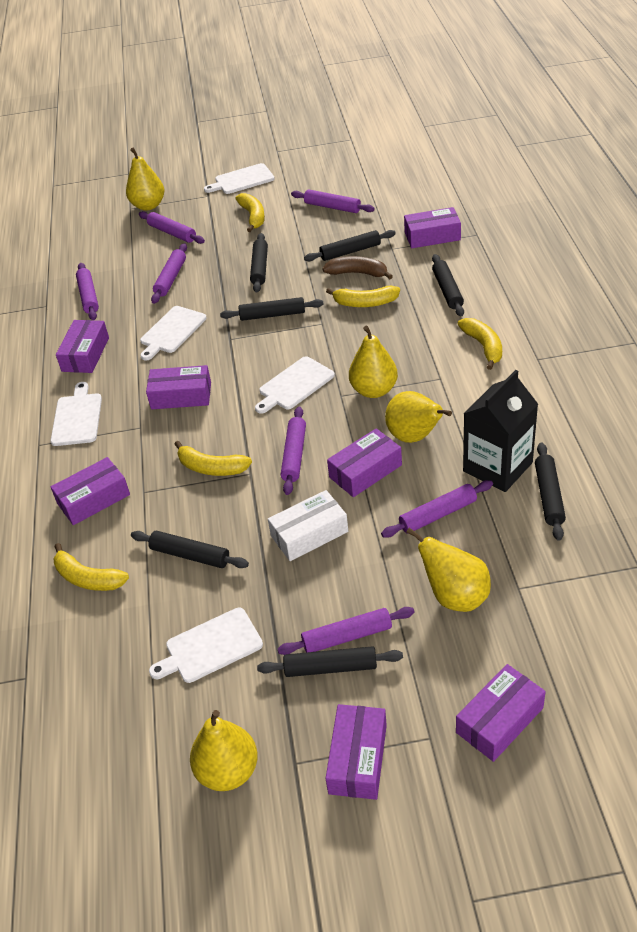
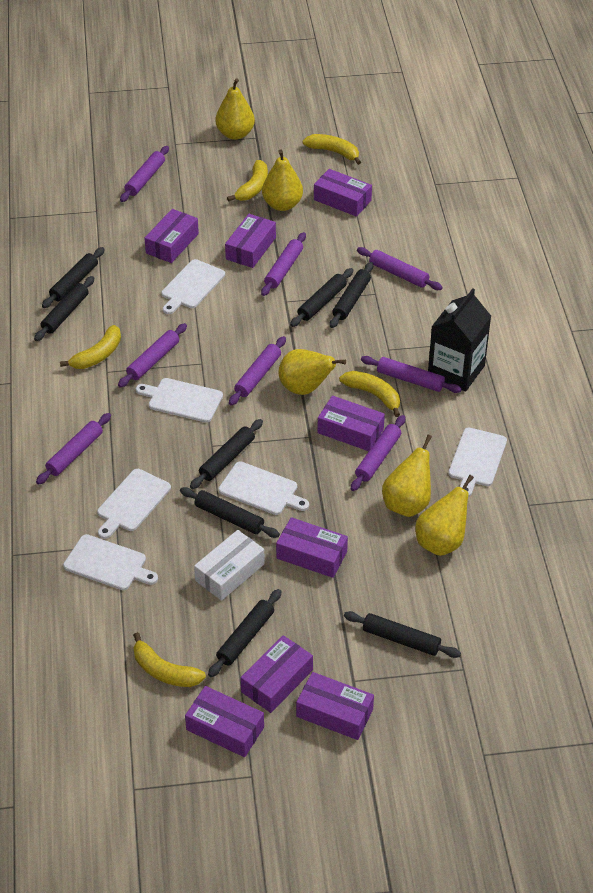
black rolling pin: 7 -> 8
brown banana: 1 -> 0
purple box: 7 -> 8
purple rolling pin: 7 -> 8
white cutting board: 5 -> 6

